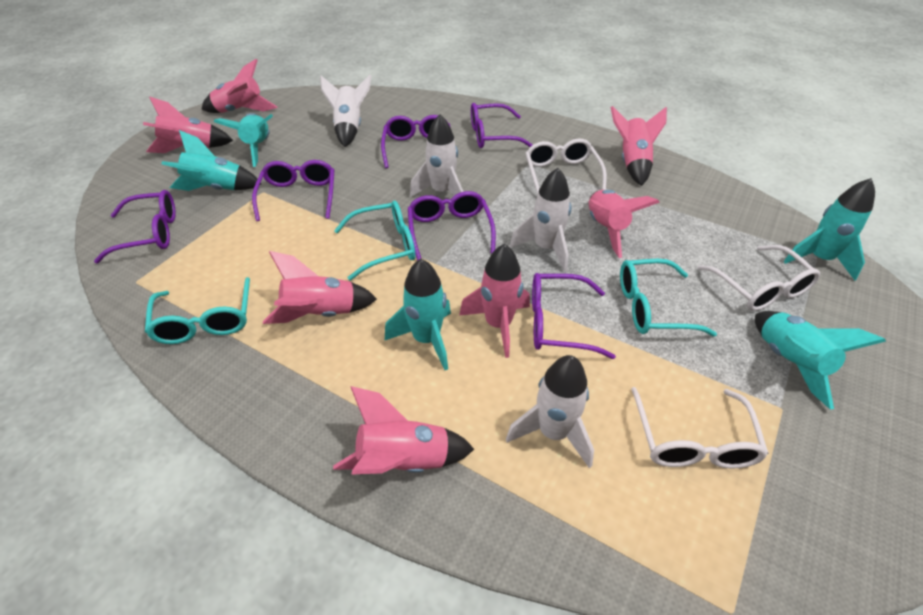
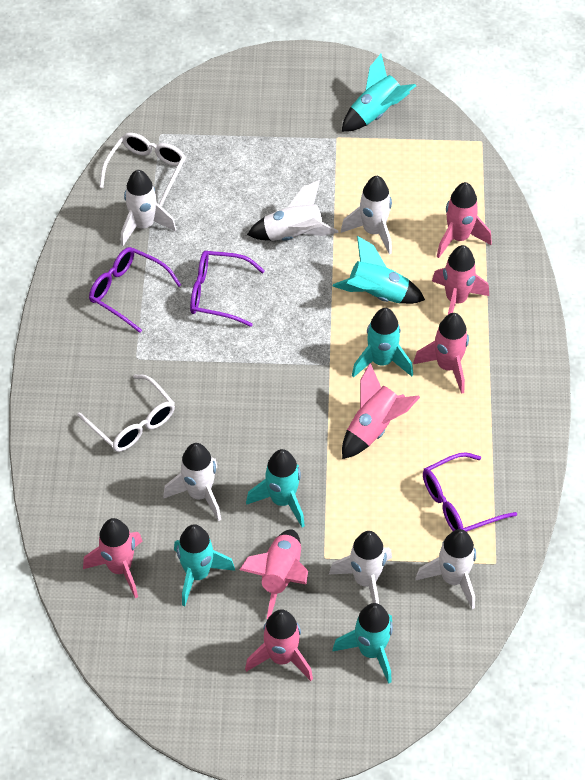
purple glasses: 6 -> 3
turquoise glasses: 3 -> 0
turquoise rocket: 5 -> 6
white glasses: 3 -> 2
white rocket: 4 -> 6

